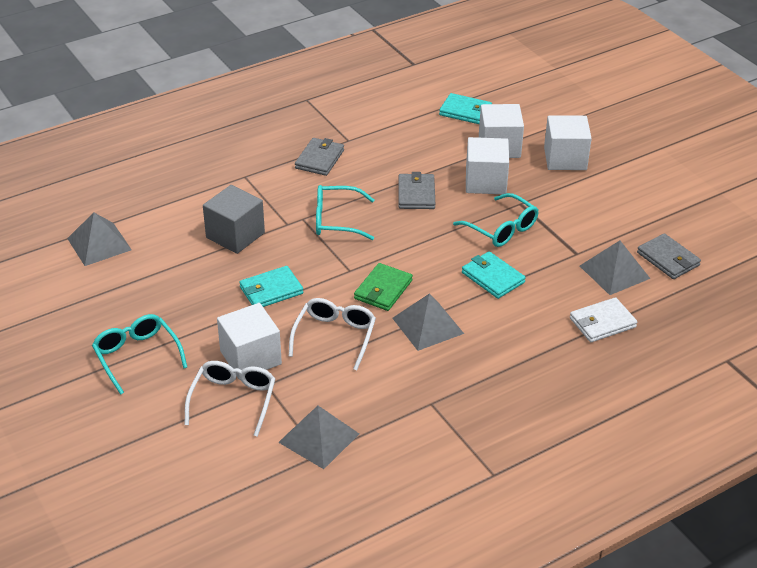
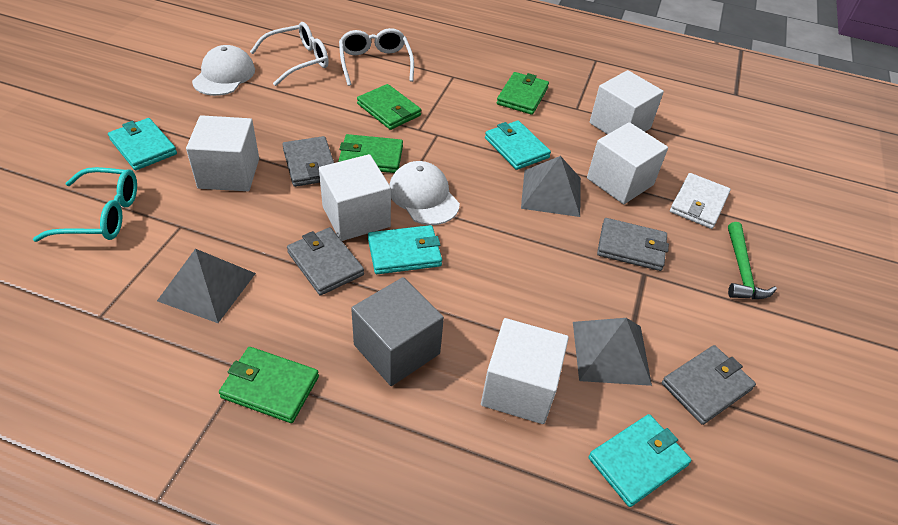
green hammer: 0 -> 1
green wallet: 1 -> 4
grey pyramid: 4 -> 3
grey wallet: 3 -> 4
turquoise glasses: 3 -> 1
turquoise wallet: 3 -> 4
white cap: 0 -> 2
white cube: 4 -> 5

